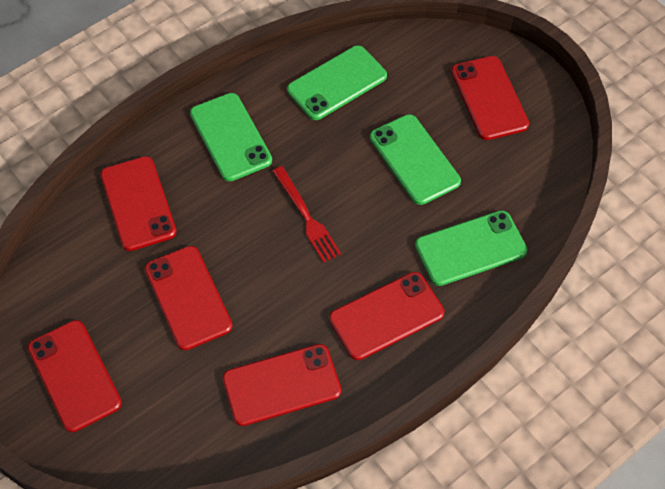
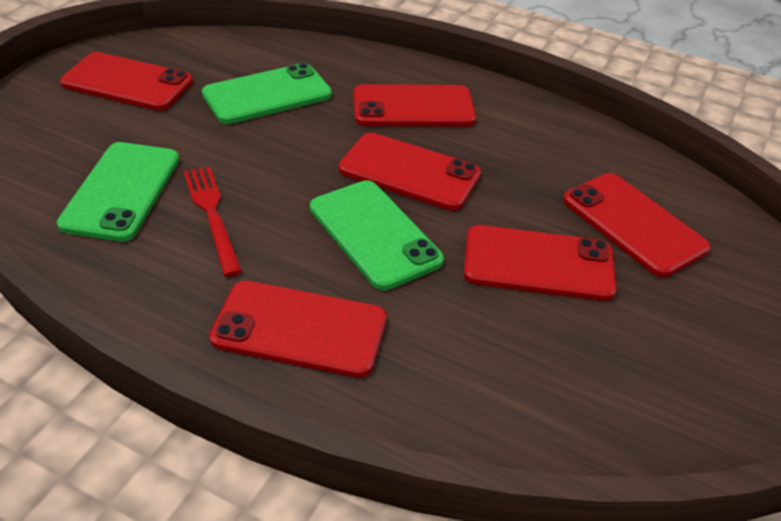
green phone: 4 -> 3

